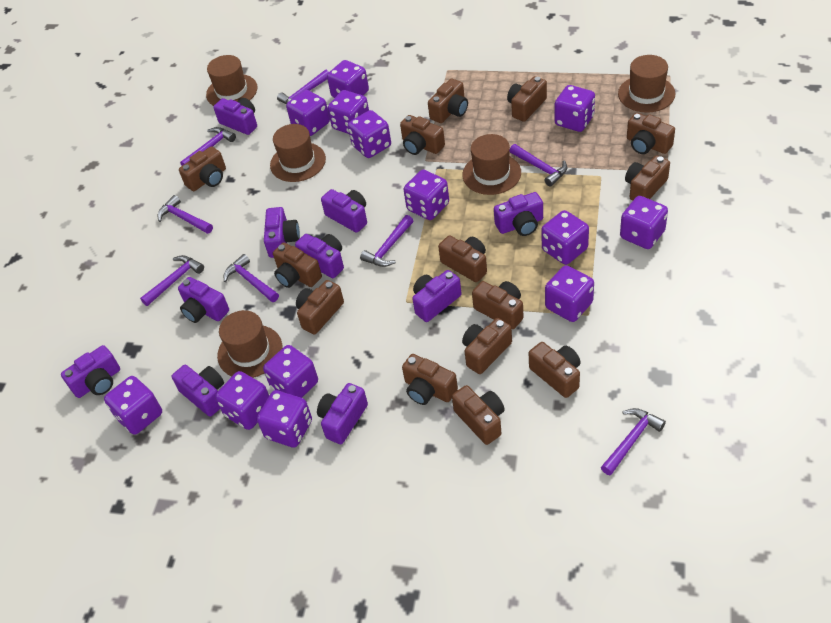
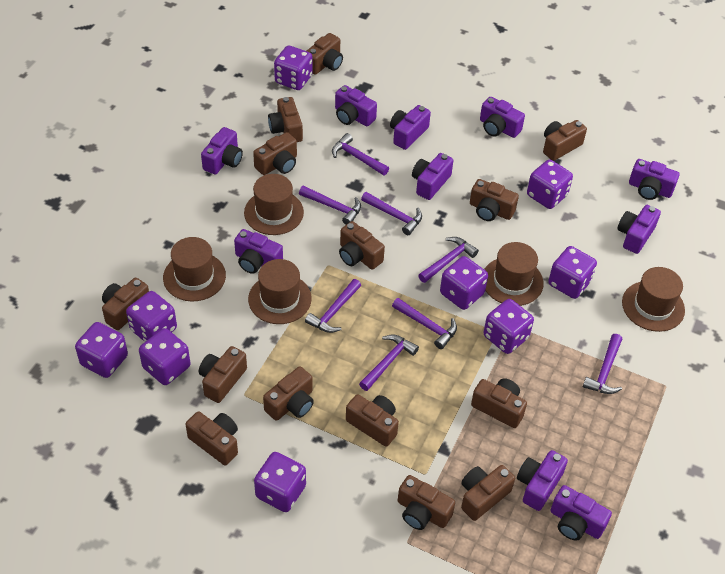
purple dice: 13 -> 9

